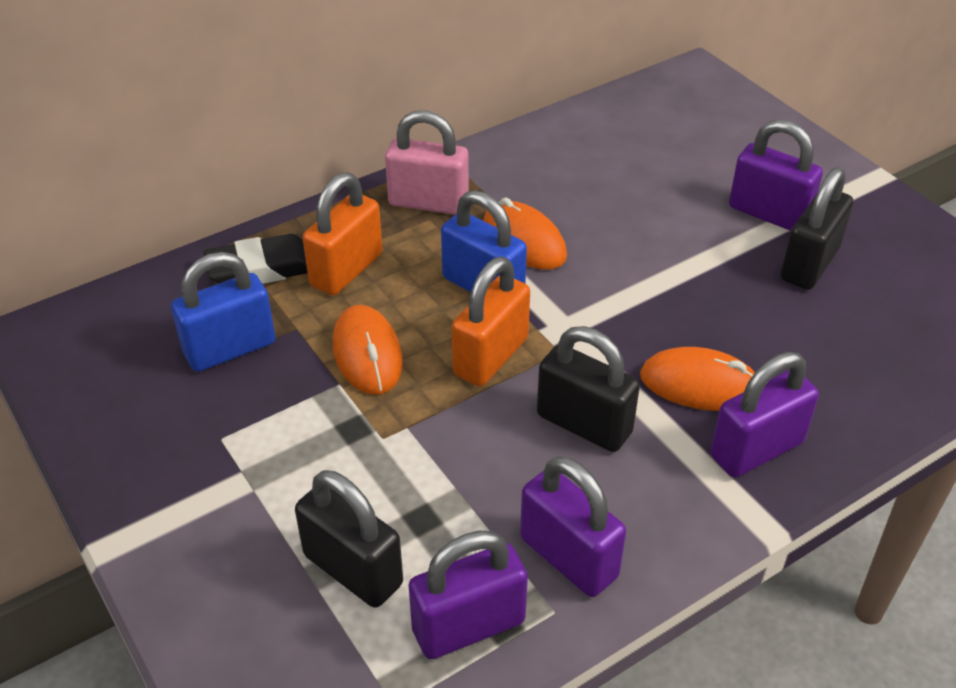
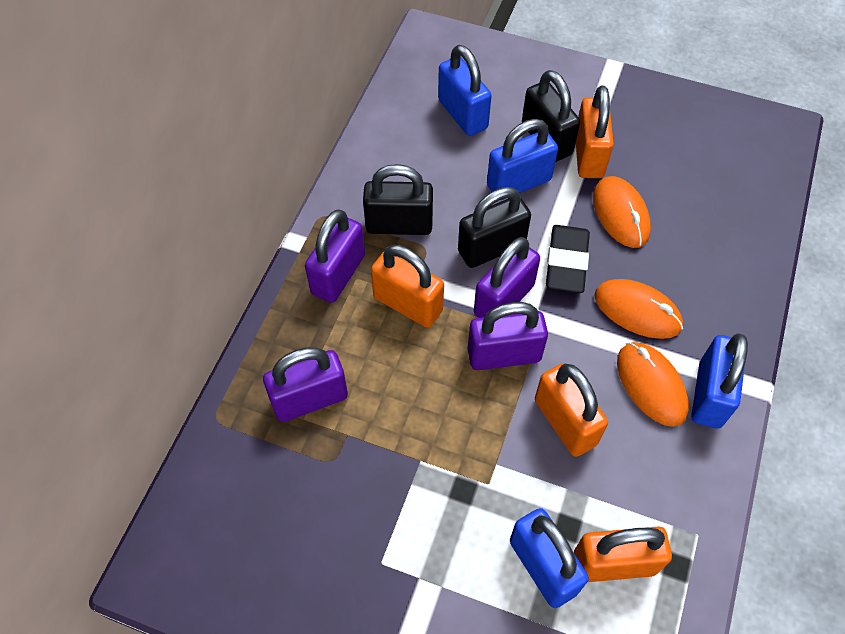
blue padlock: 2 -> 4
orange padlock: 2 -> 4
pink padlock: 1 -> 0

